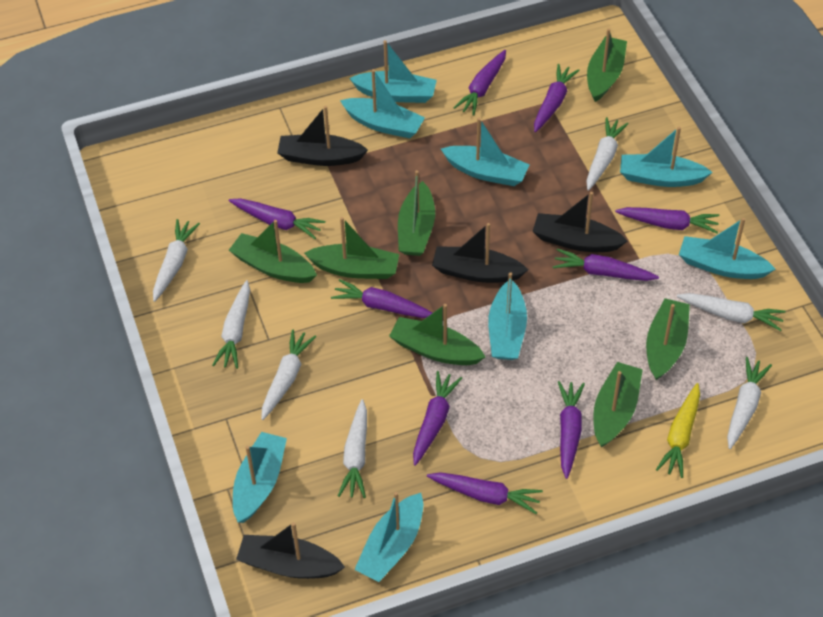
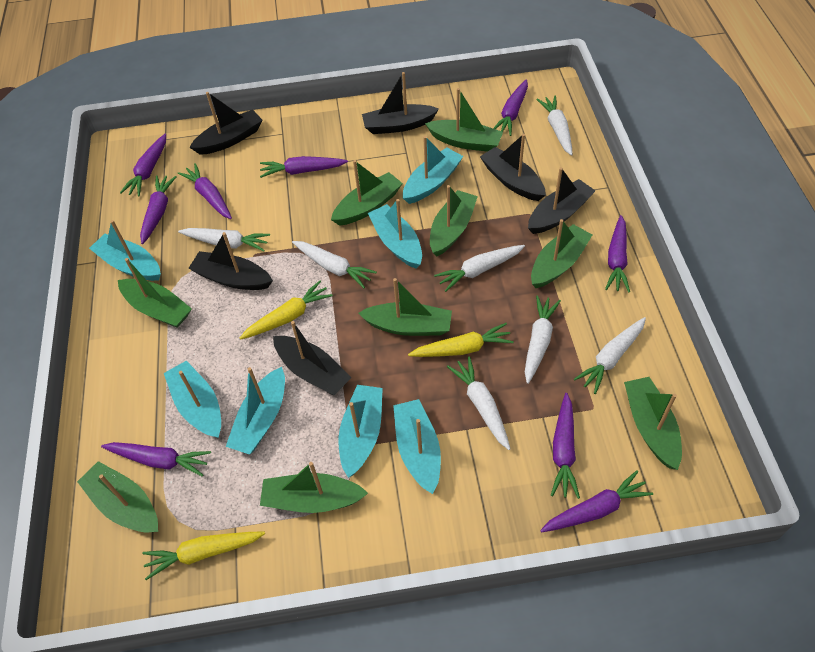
black boat: 4 -> 6
green boat: 7 -> 9
turquoise boat: 8 -> 7
yellow carrot: 1 -> 3

